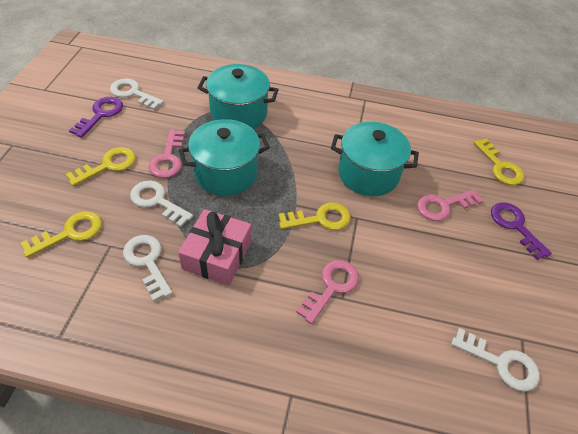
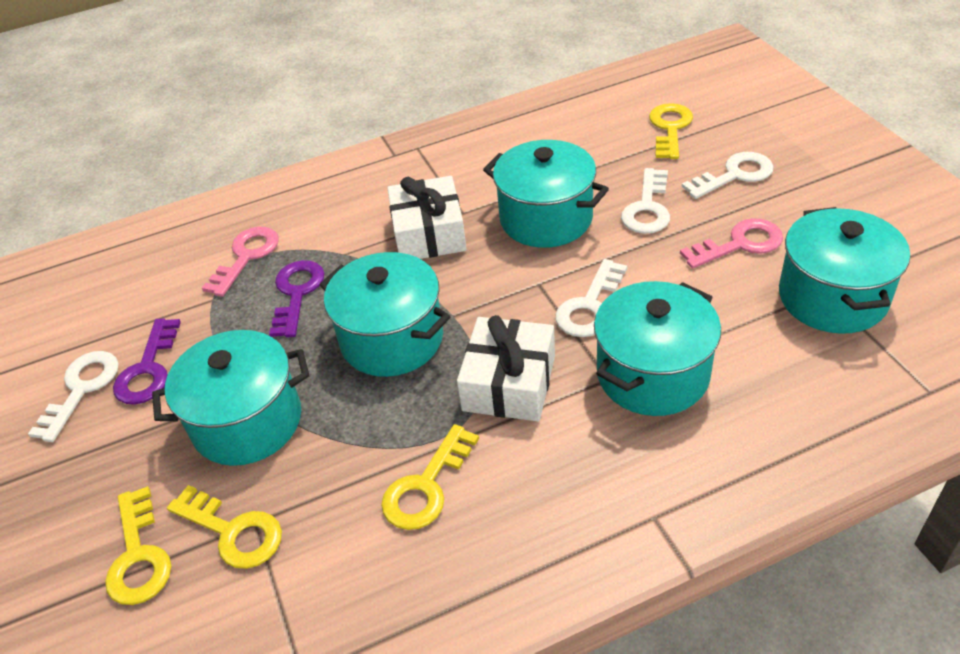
pink gift: 1 -> 0
pink key: 3 -> 2
turquoise pot: 3 -> 5
white gift: 0 -> 2

